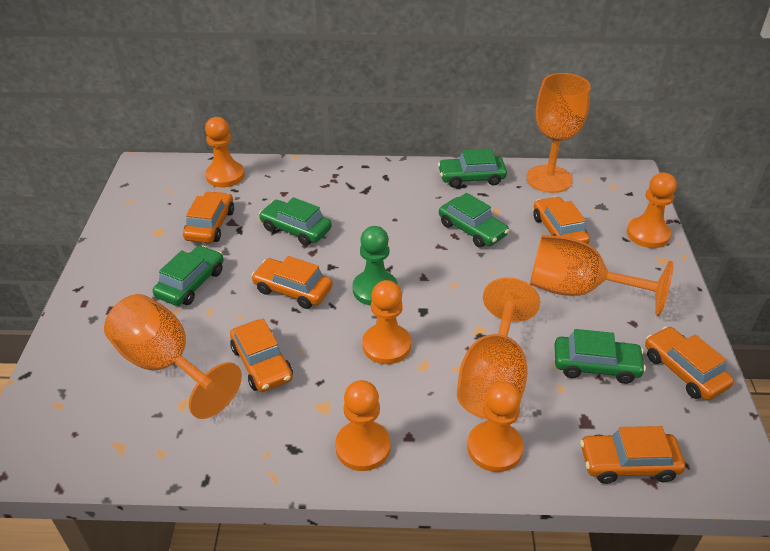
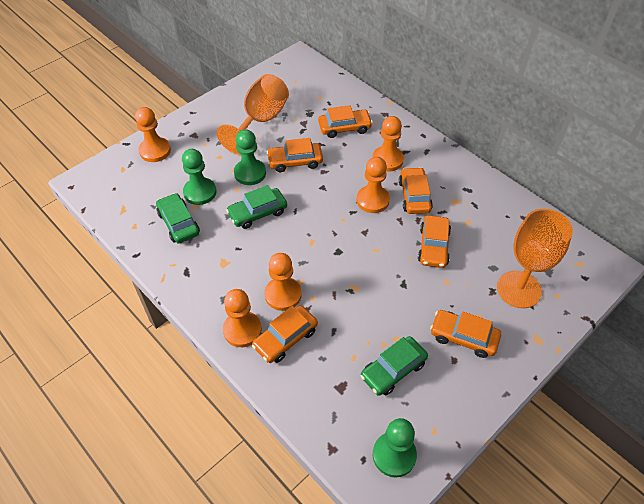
green car: 5 -> 3
green pawn: 1 -> 3
orange goblet: 4 -> 2

